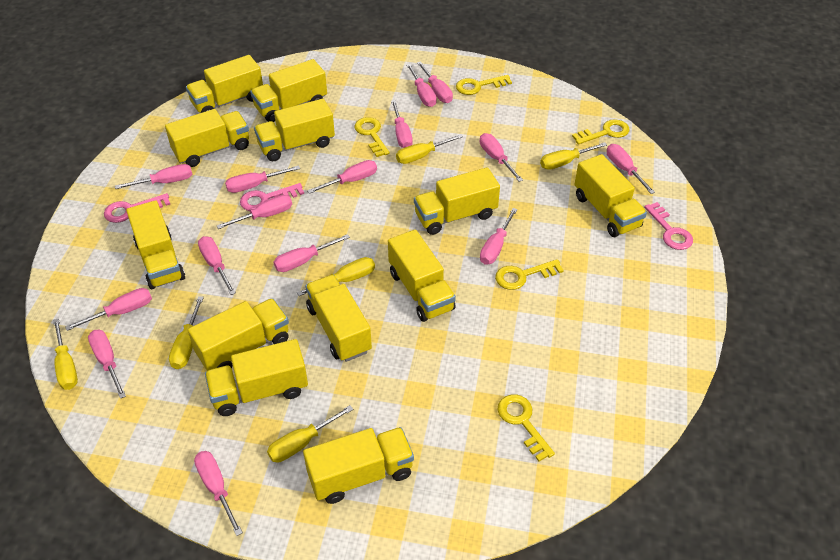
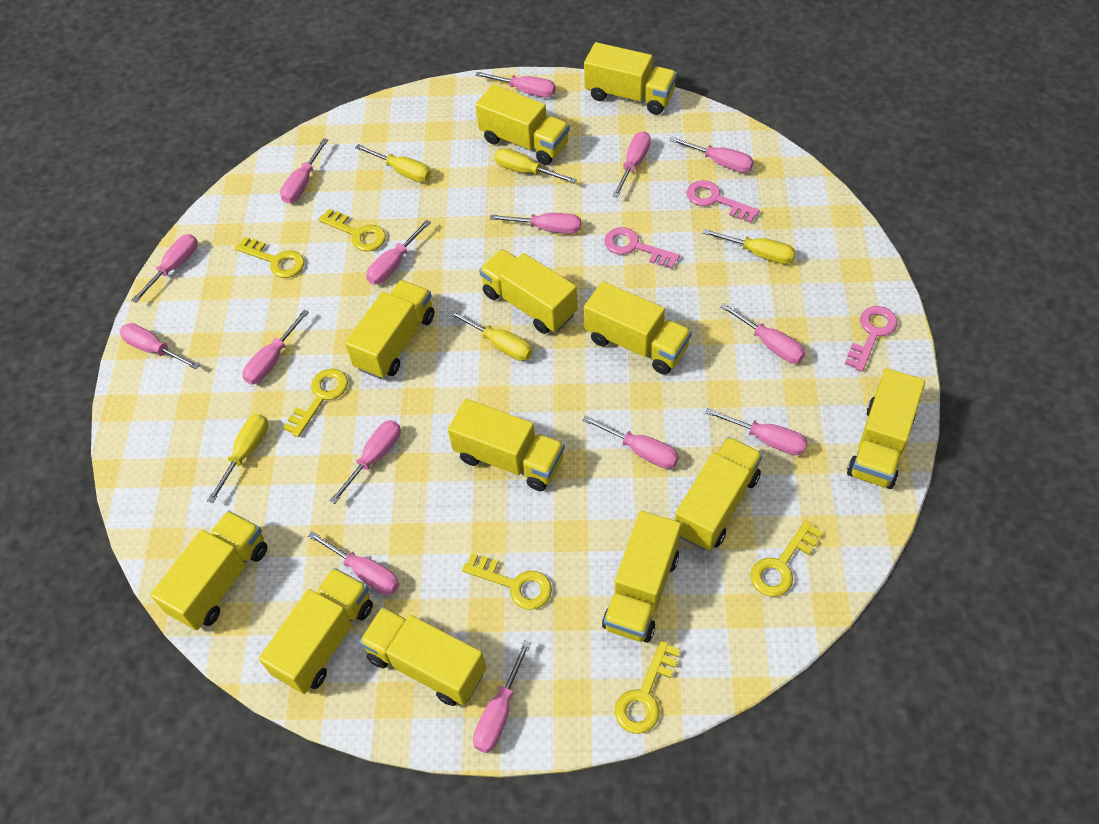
yellow key: 5 -> 6
yellow screwdriver: 6 -> 5

